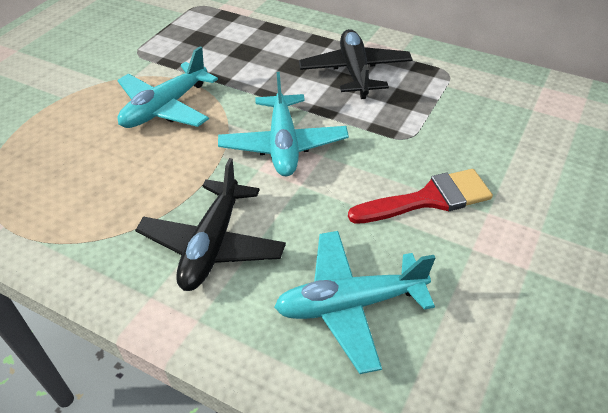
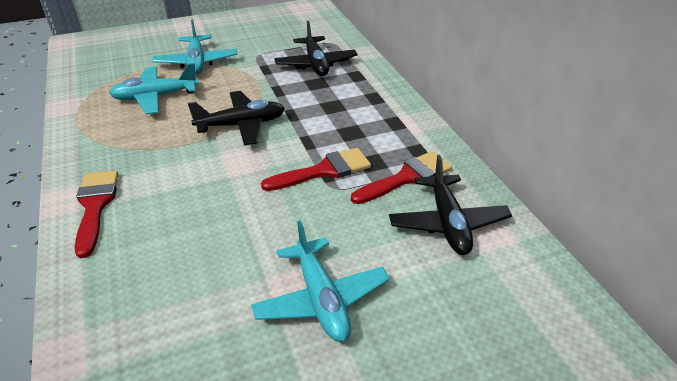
black plane: 2 -> 3
red brush: 1 -> 3

